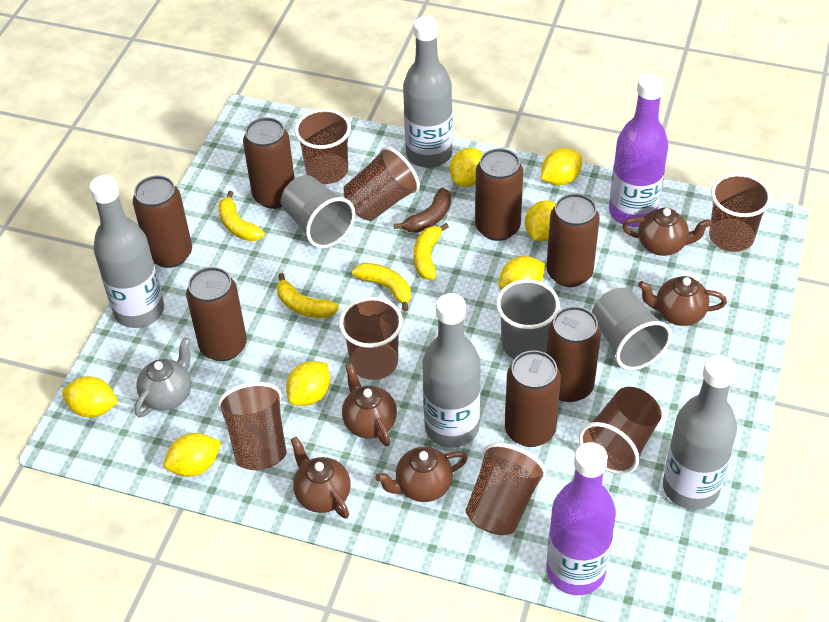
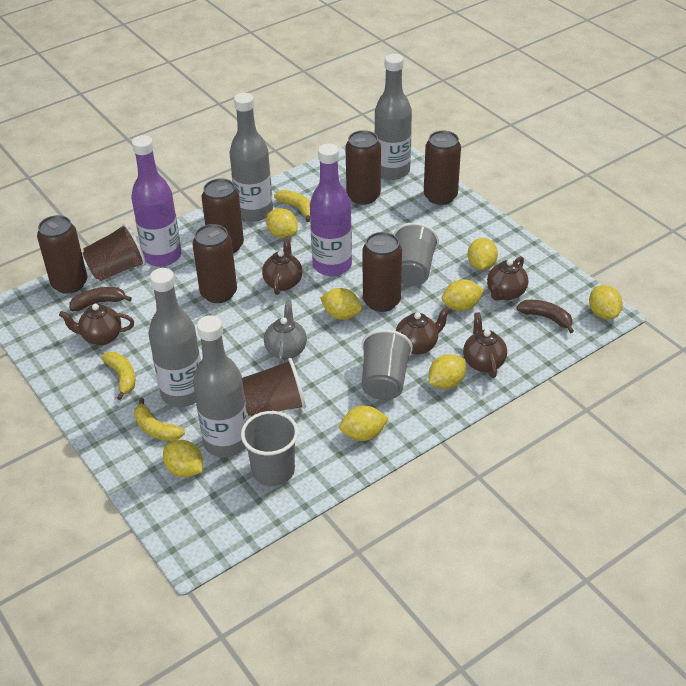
brown banana: 1 -> 2
brown can: 7 -> 6
brown cup: 7 -> 2
yellow banana: 4 -> 3
yellow lemon: 7 -> 8

